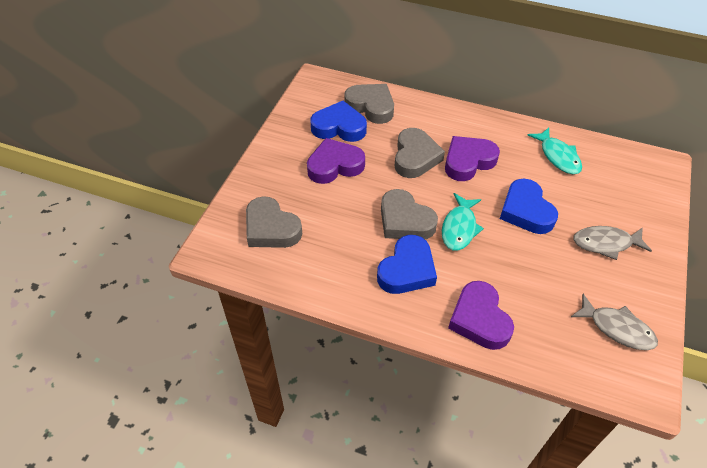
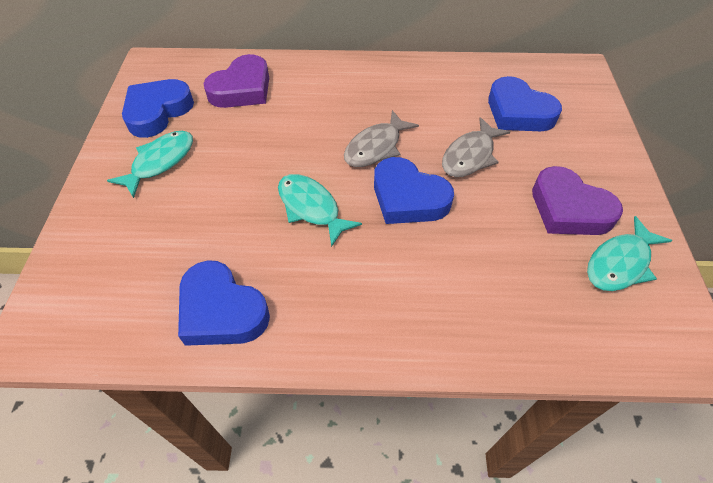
blue heart: 3 -> 4
grey heart: 4 -> 0
purple heart: 3 -> 2
turquoise fish: 2 -> 3

